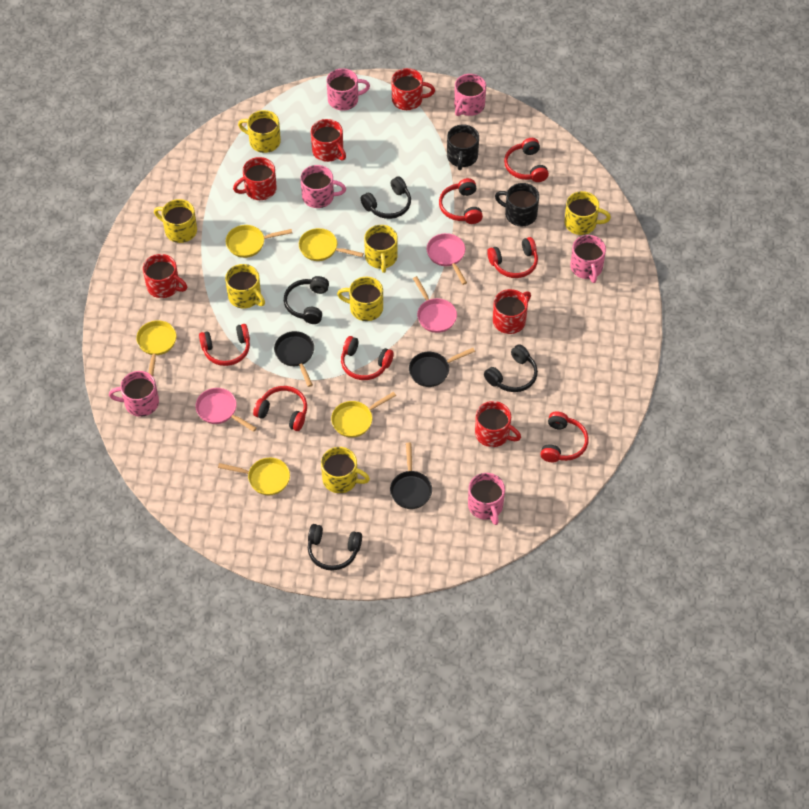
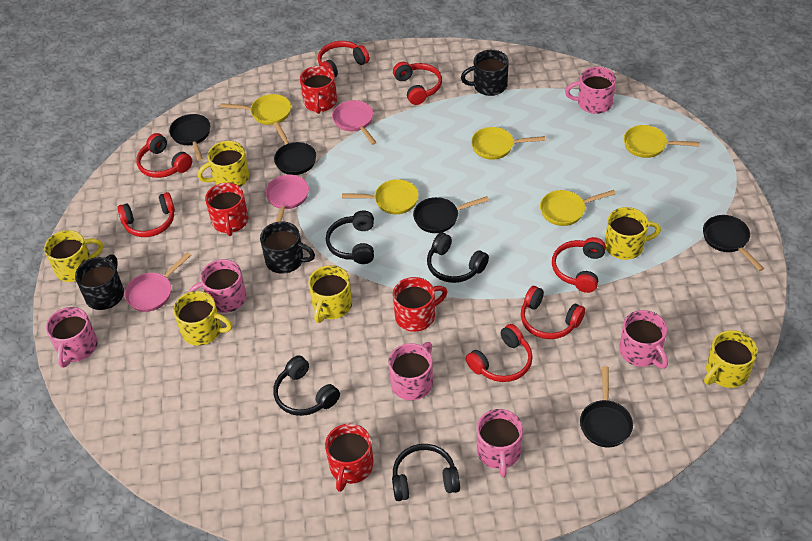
black mug: 2 -> 3
black pan: 3 -> 5
red mug: 6 -> 4
yellow mug: 7 -> 6

